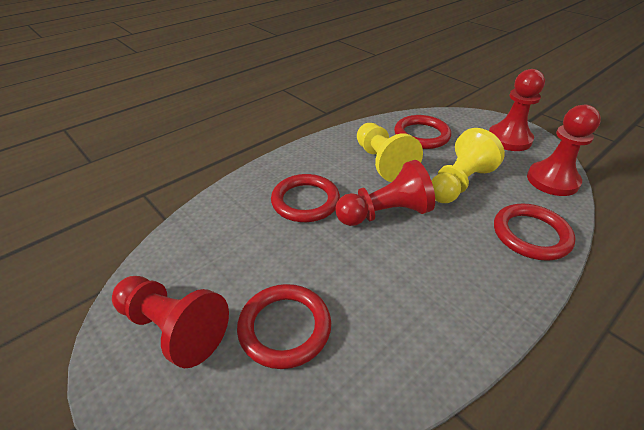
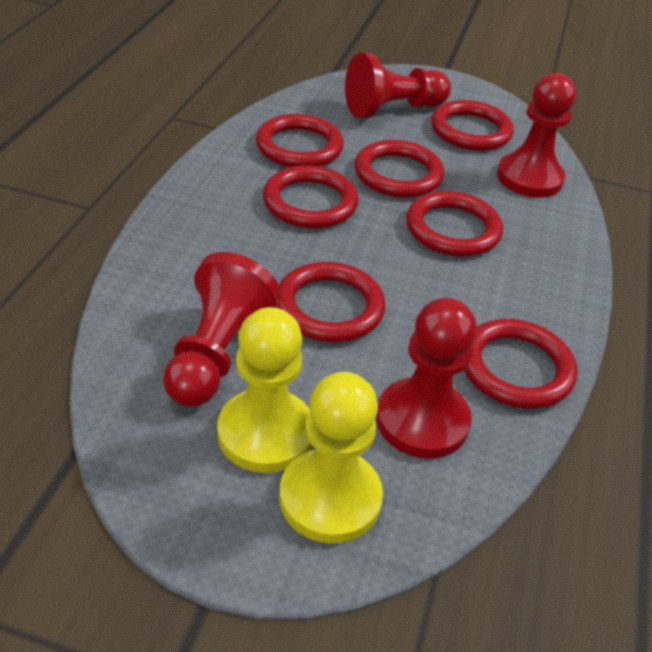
red ring: 4 -> 7

